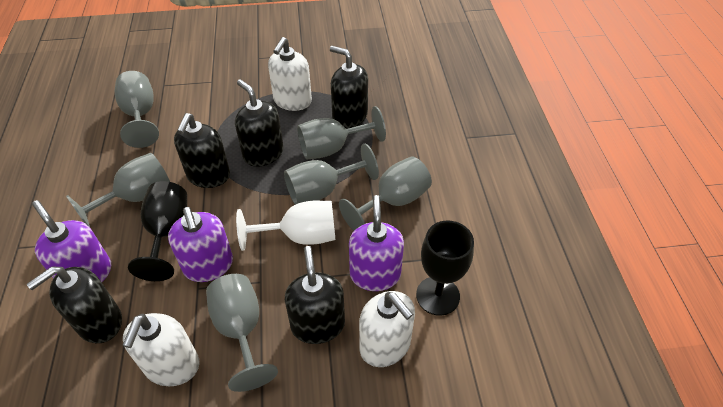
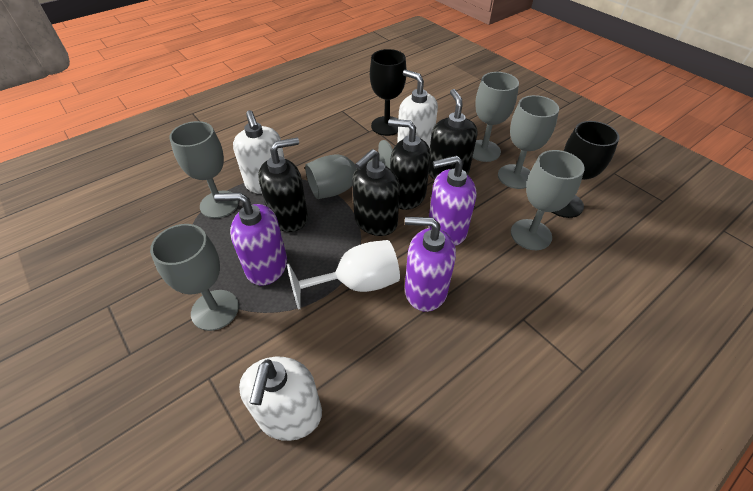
black soap dispenser: 5 -> 4

